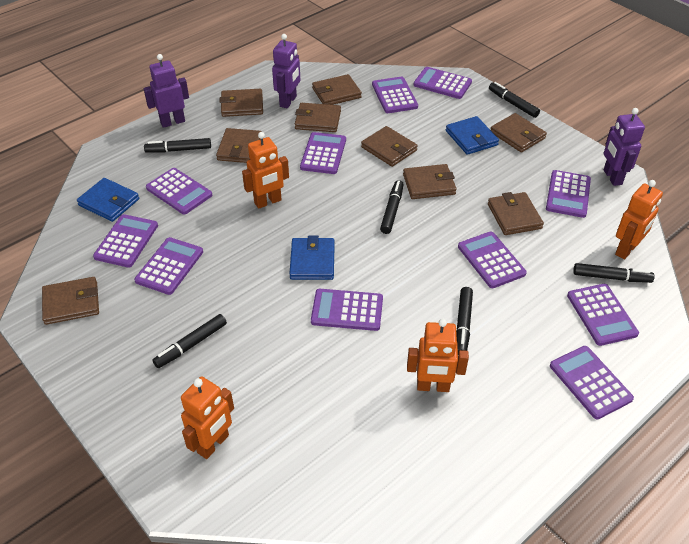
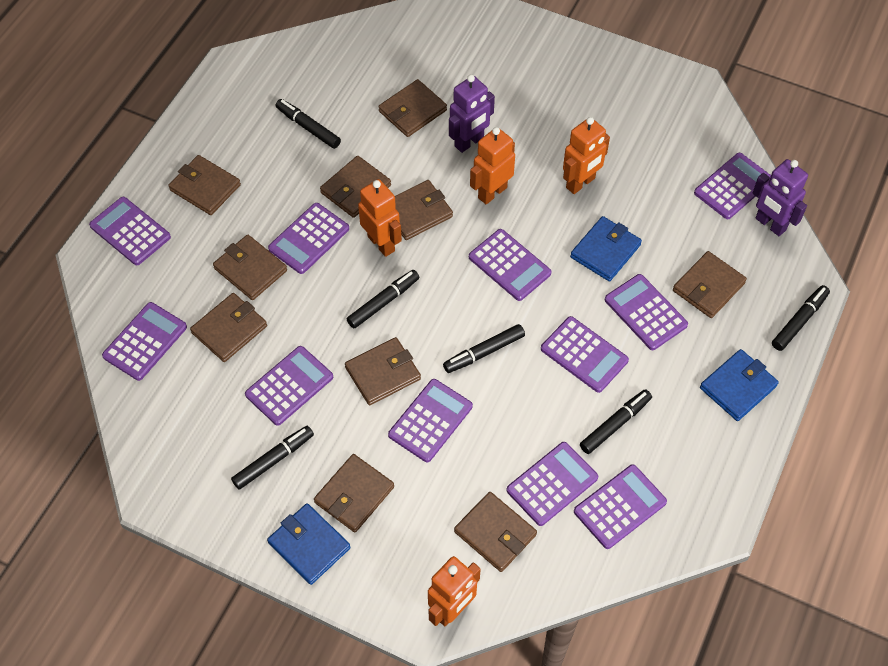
brown wallet: 9 -> 10
purple robot: 3 -> 2

